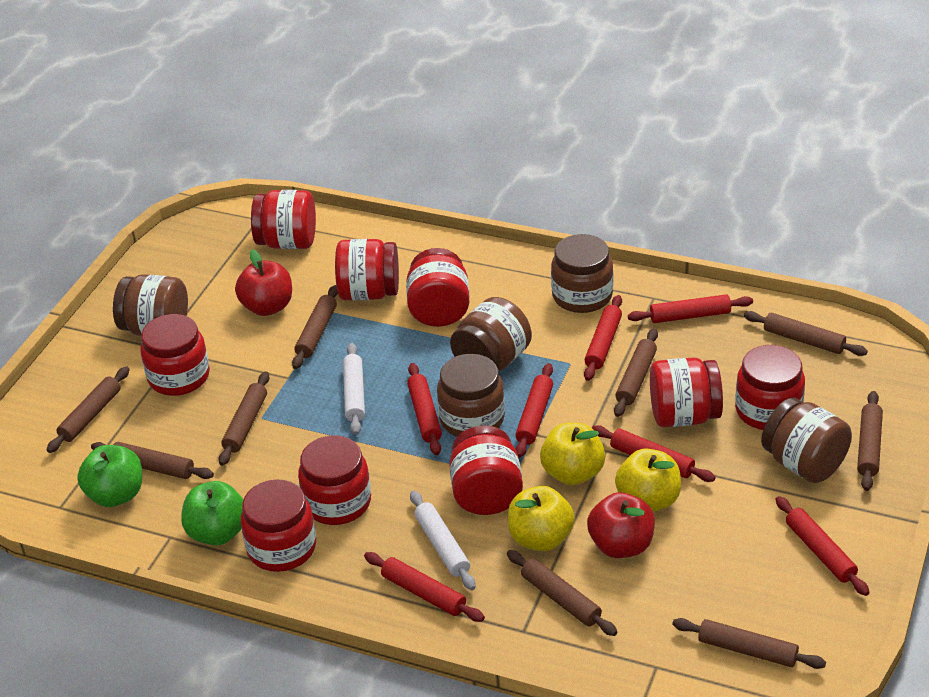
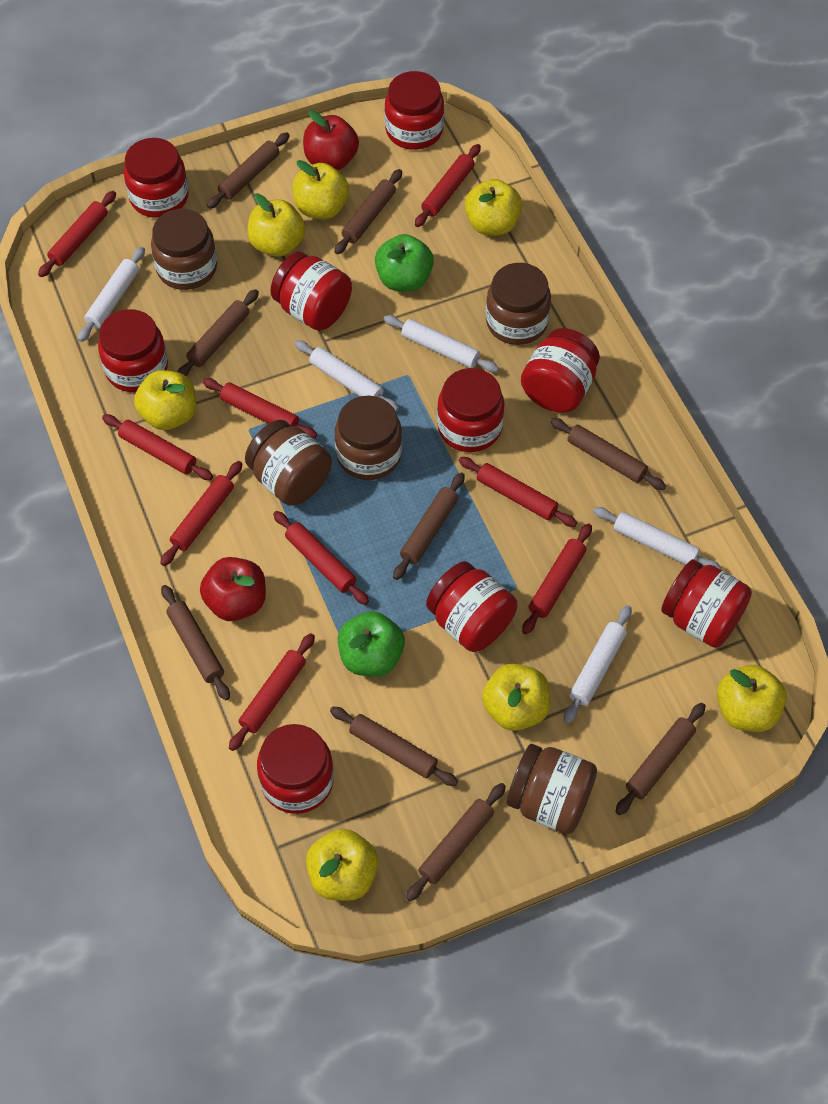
red rolling pin: 7 -> 9
white rolling pin: 2 -> 5
yellow apple: 3 -> 7

